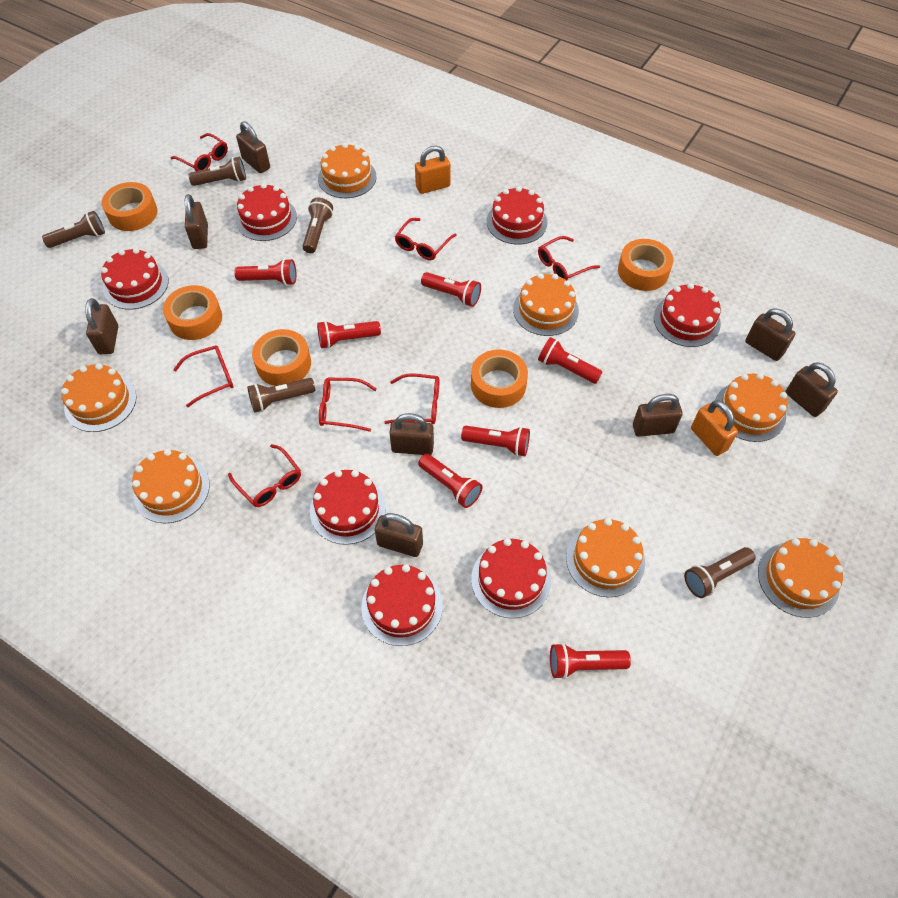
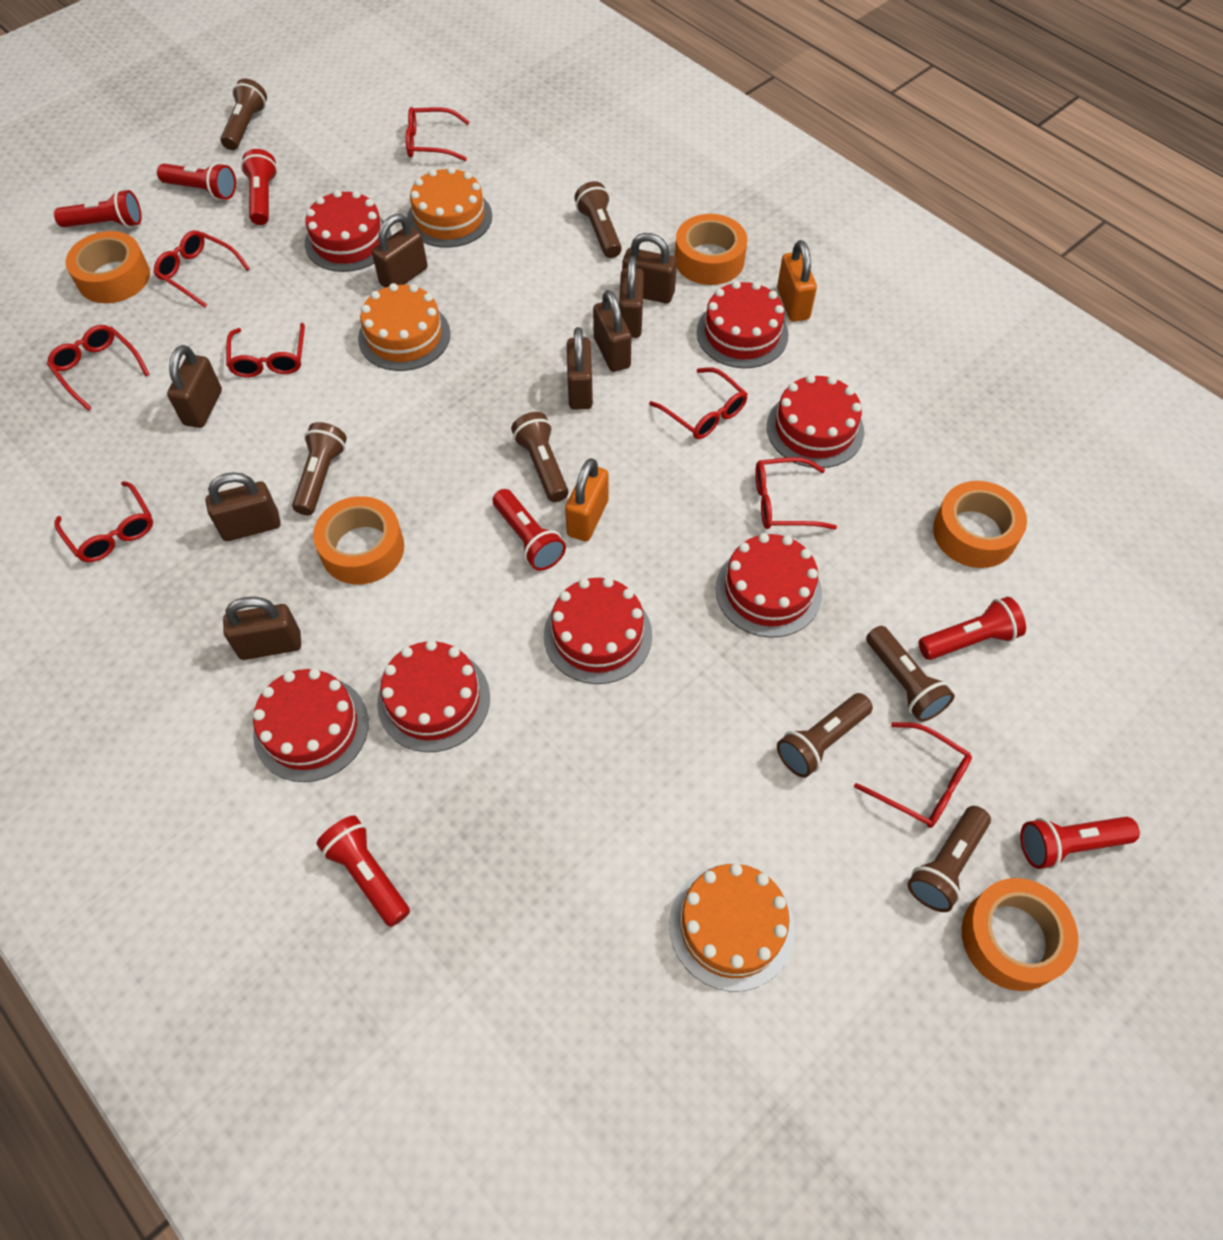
brown flashlight: 5 -> 7
orange cake: 7 -> 3
red glasses: 7 -> 8

